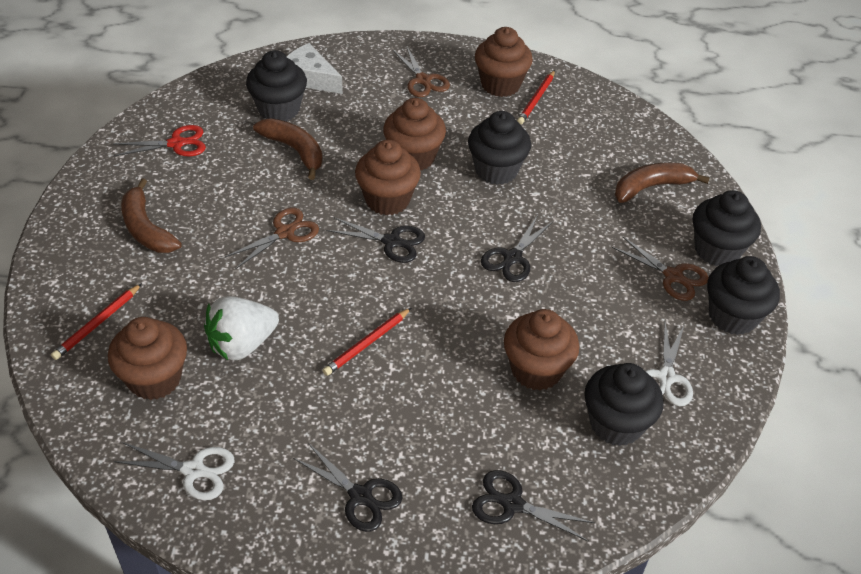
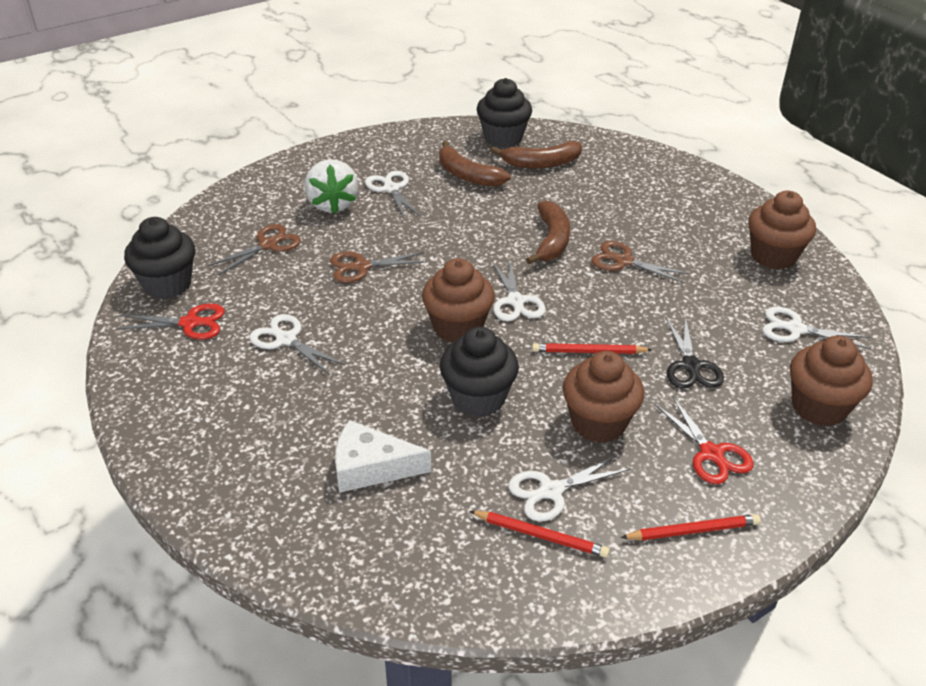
black cupcake: 5 -> 3
black scissors: 4 -> 1
brown cupcake: 5 -> 4
red scissors: 1 -> 2
white scissors: 2 -> 5

